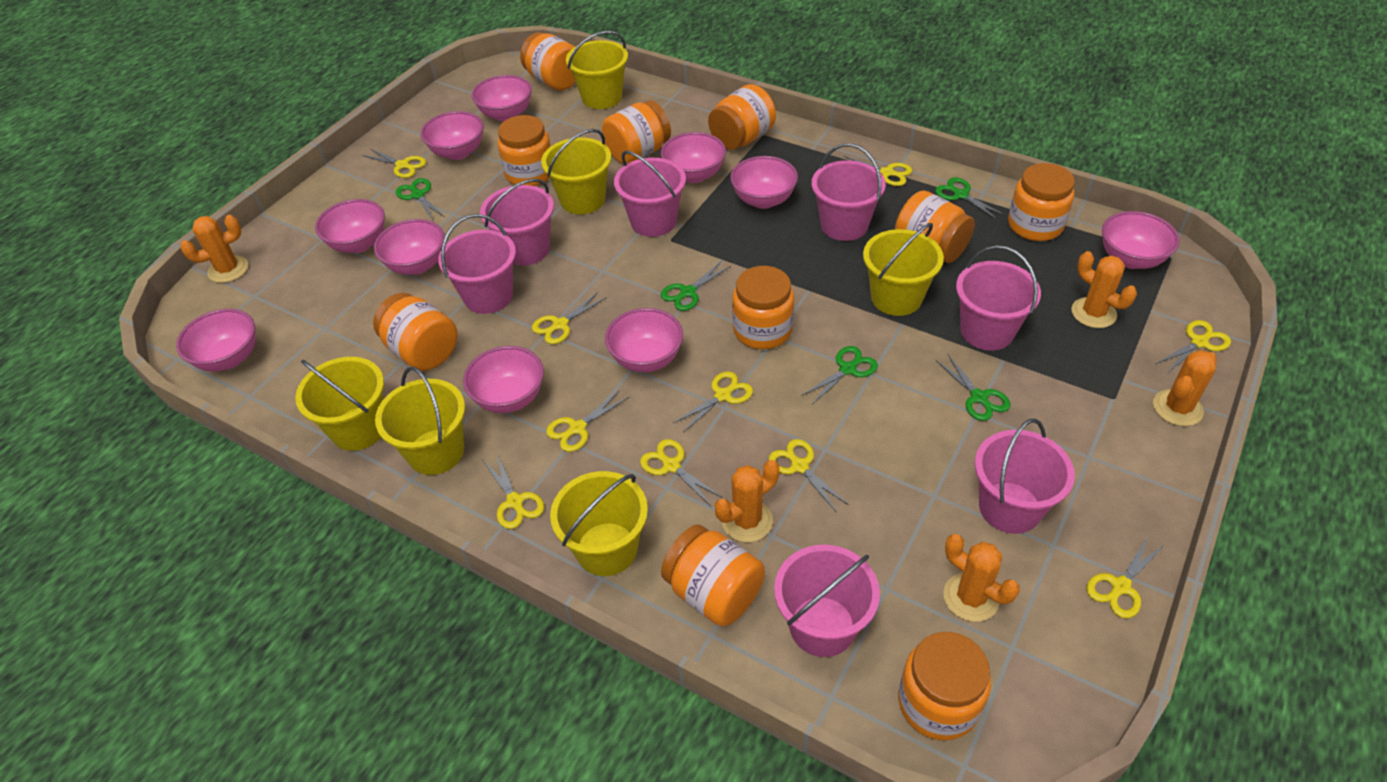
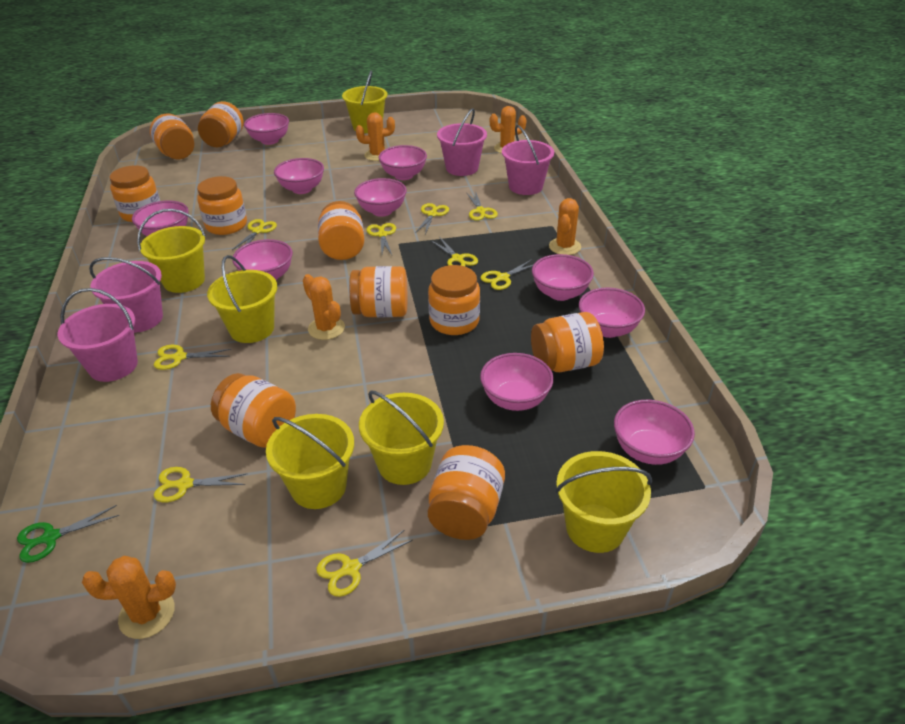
green scissors: 5 -> 1
pink bucket: 7 -> 4
yellow scissors: 10 -> 9

